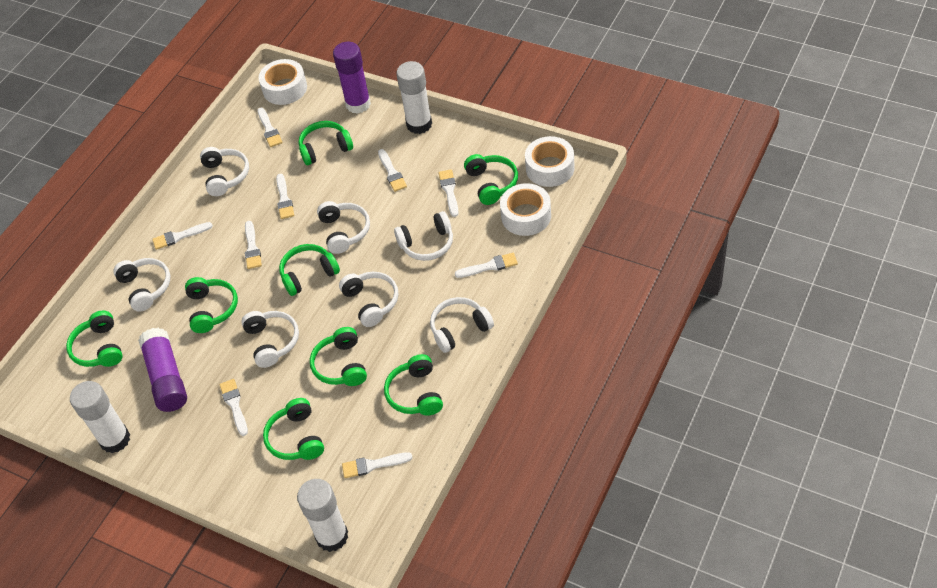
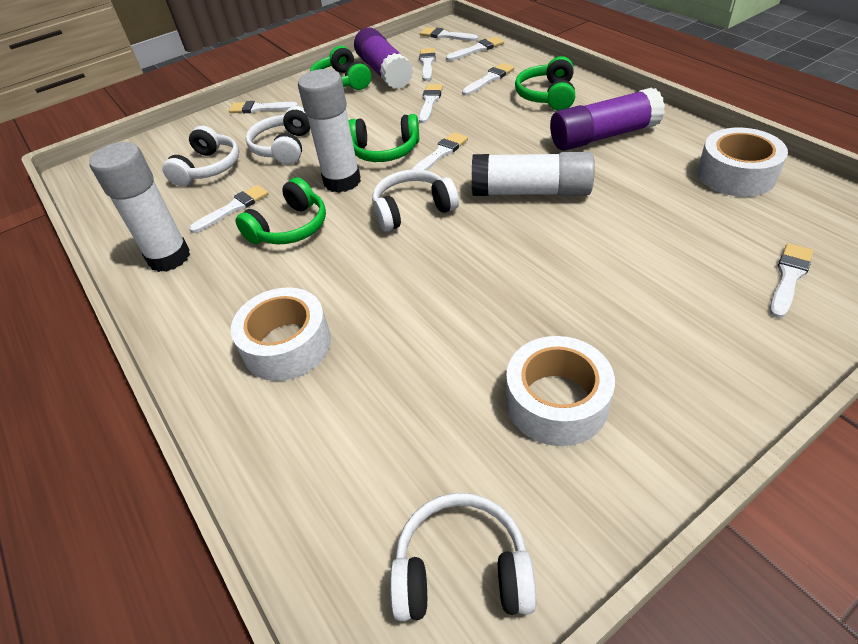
green headphones: 8 -> 4
white headphones: 7 -> 4

